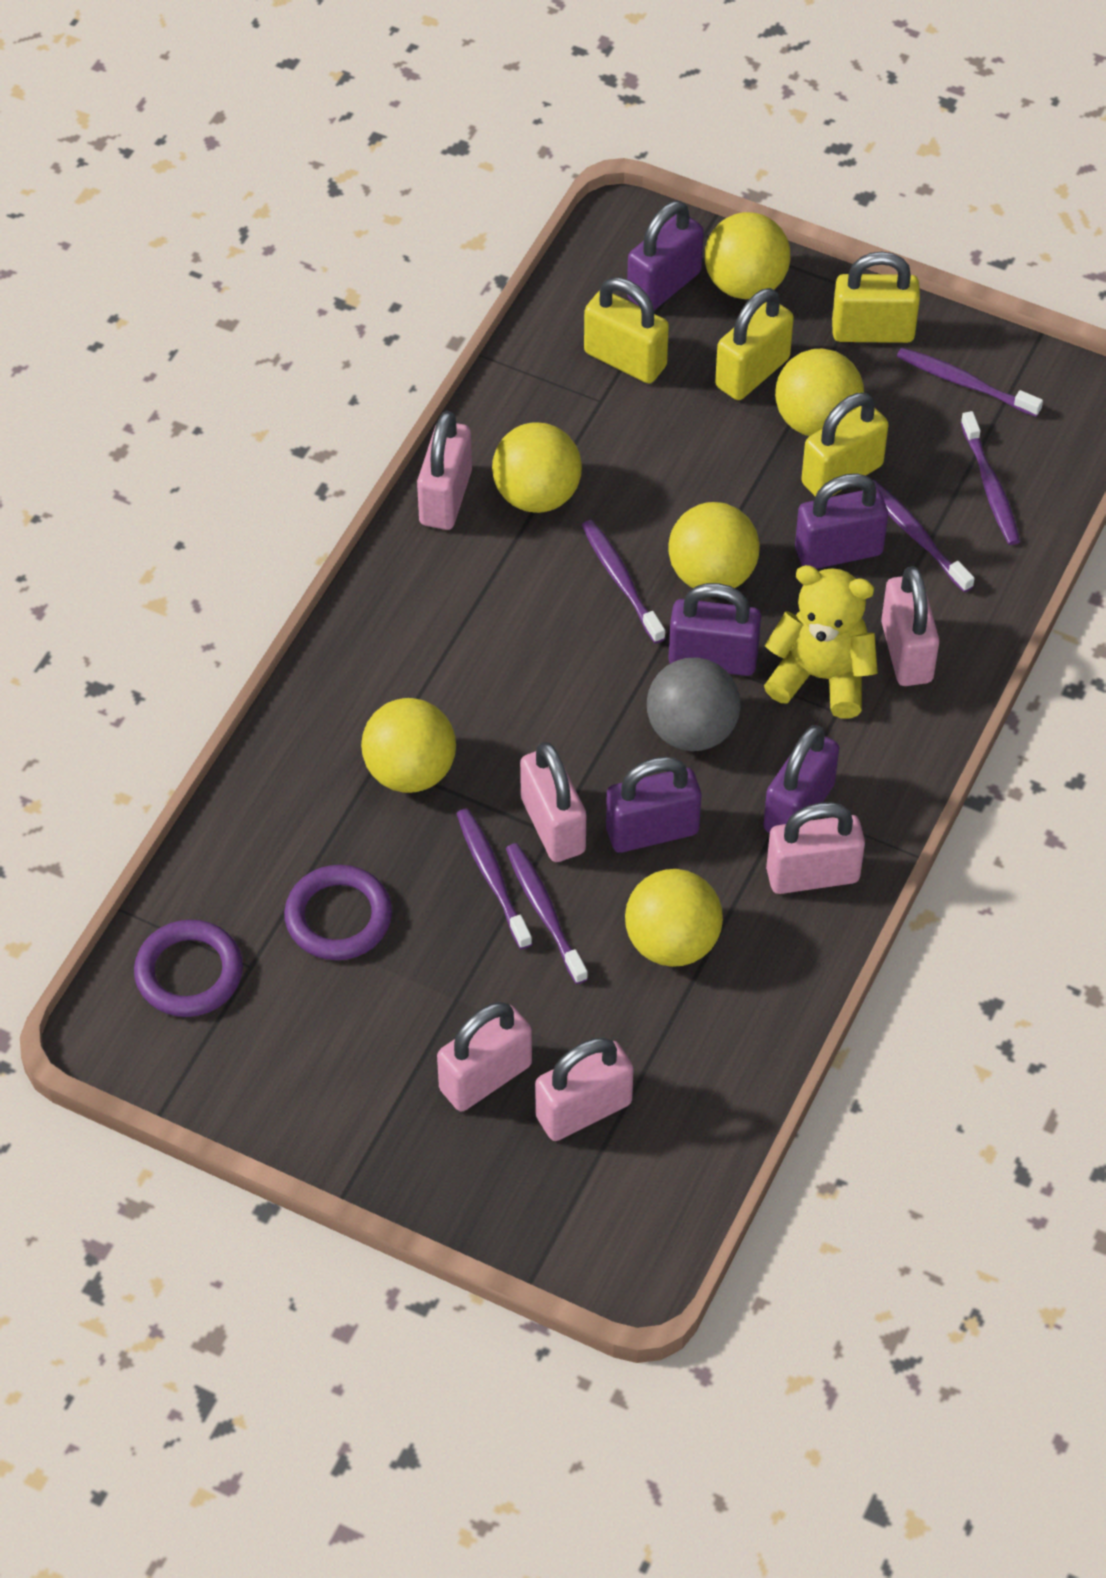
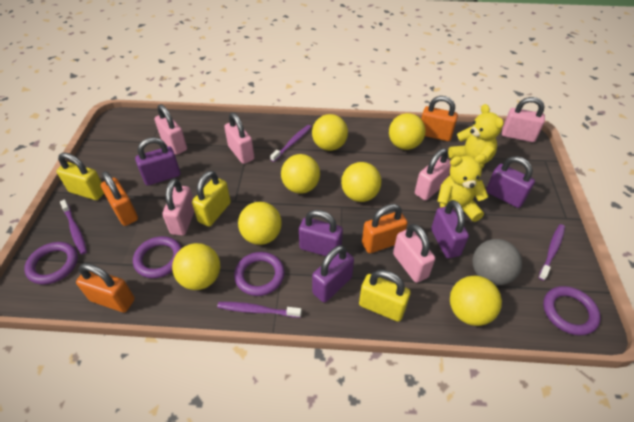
orange padlock: 0 -> 4
purple ring: 2 -> 4
purple toothbrush: 6 -> 4
yellow ball: 6 -> 7
yellow padlock: 4 -> 3
yellow teddy bear: 1 -> 2

